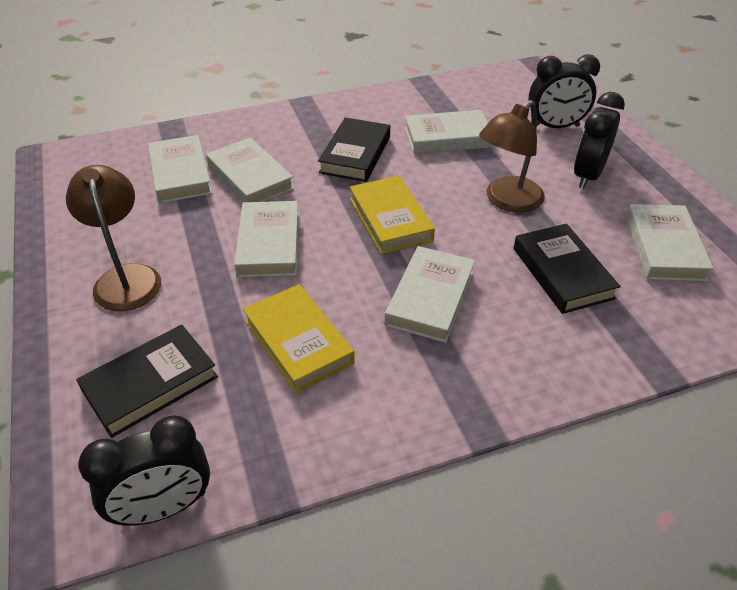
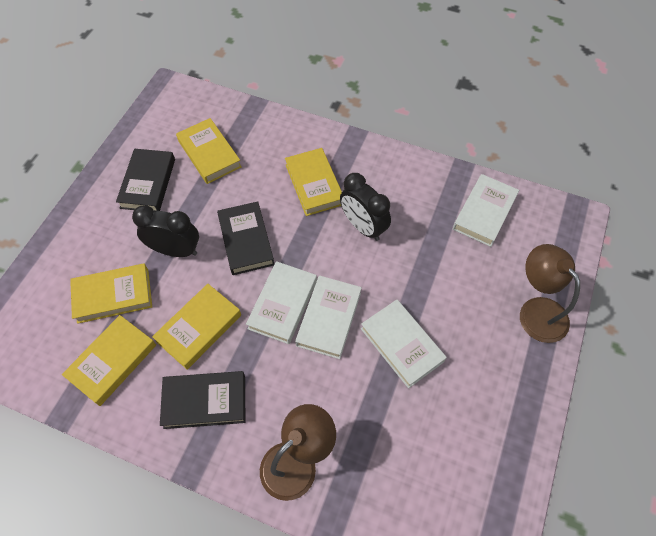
black clock: 3 -> 2
white book: 6 -> 4
yellow book: 2 -> 5

